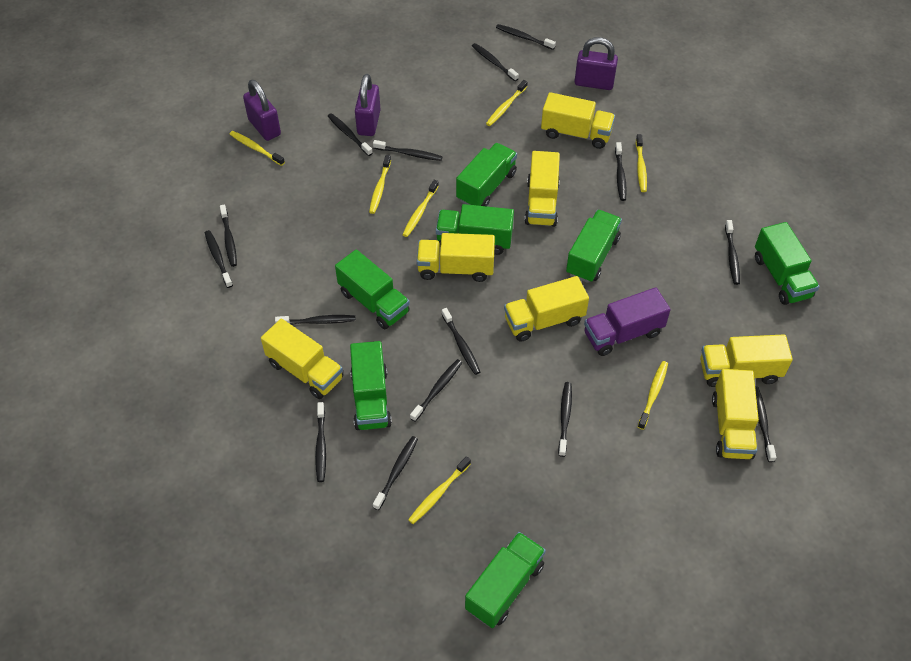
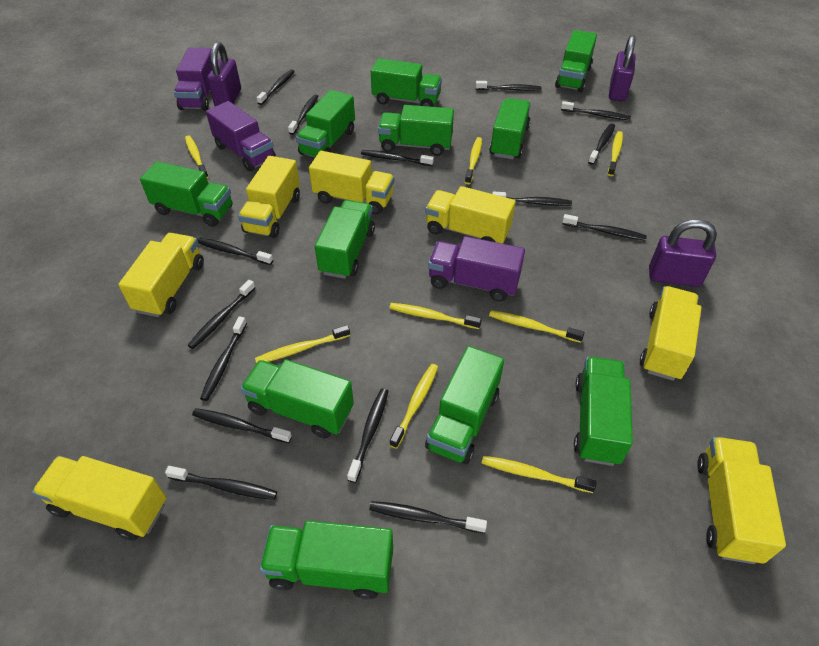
green truck: 7 -> 11
purple truck: 1 -> 3
yellow toothbrush: 7 -> 8

